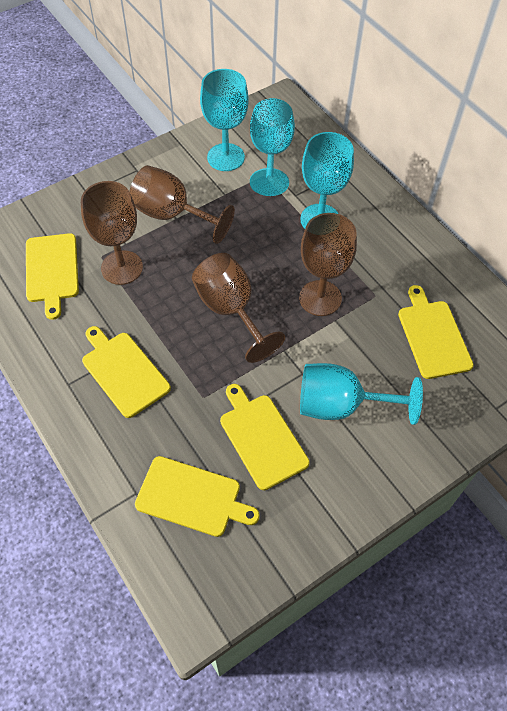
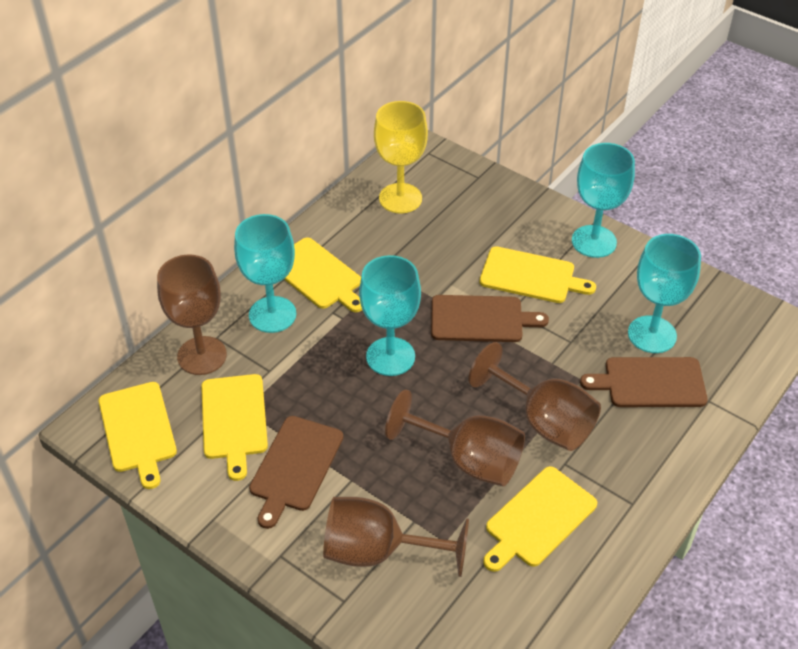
brown cutting board: 0 -> 3
yellow goblet: 0 -> 1

